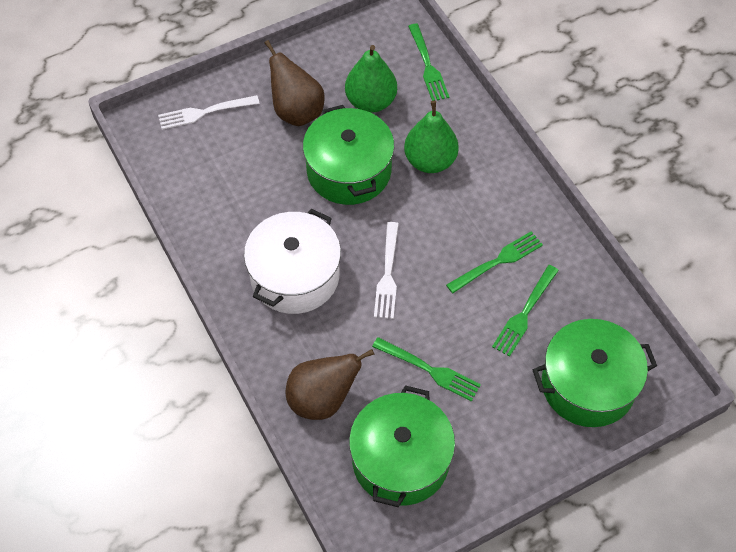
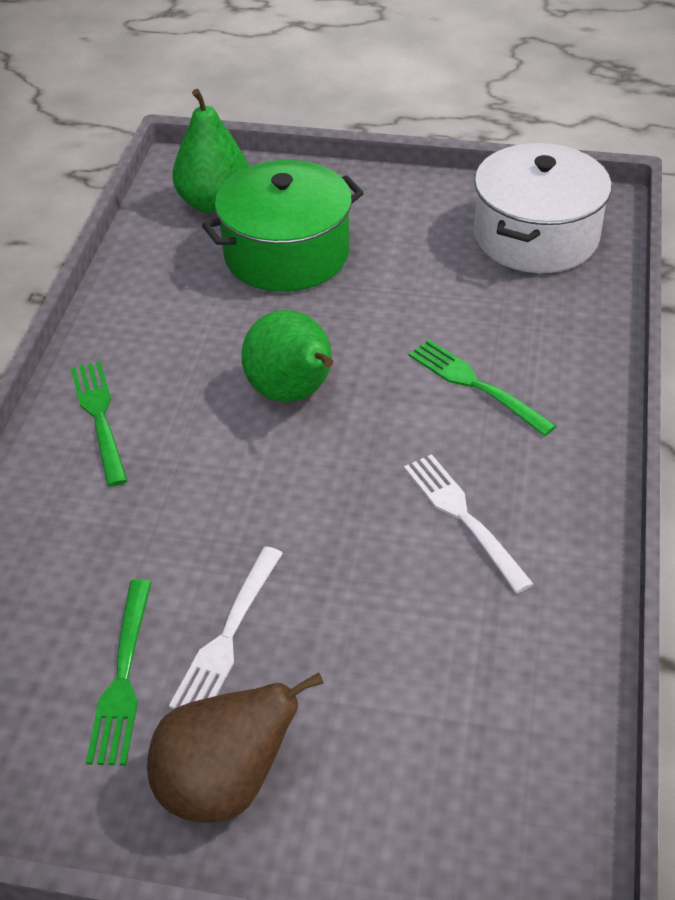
brown pear: 2 -> 1
green fork: 4 -> 3
green pot: 3 -> 1

